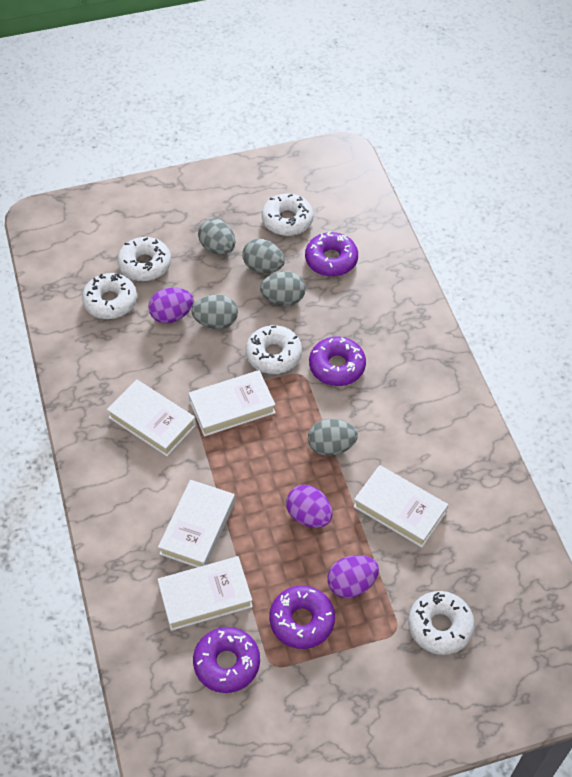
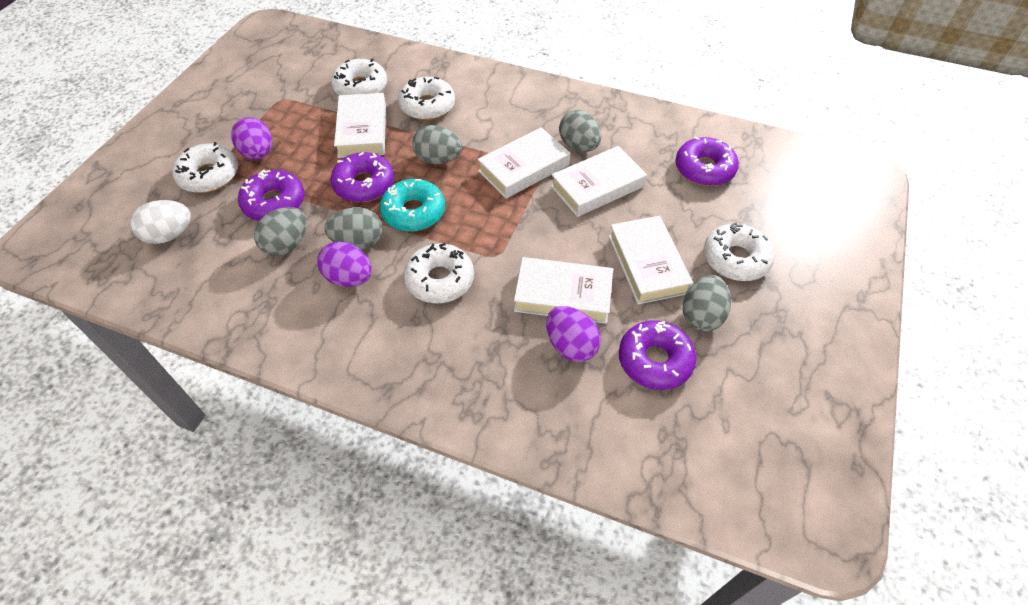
turquoise donut: 0 -> 1
white egg: 0 -> 1

